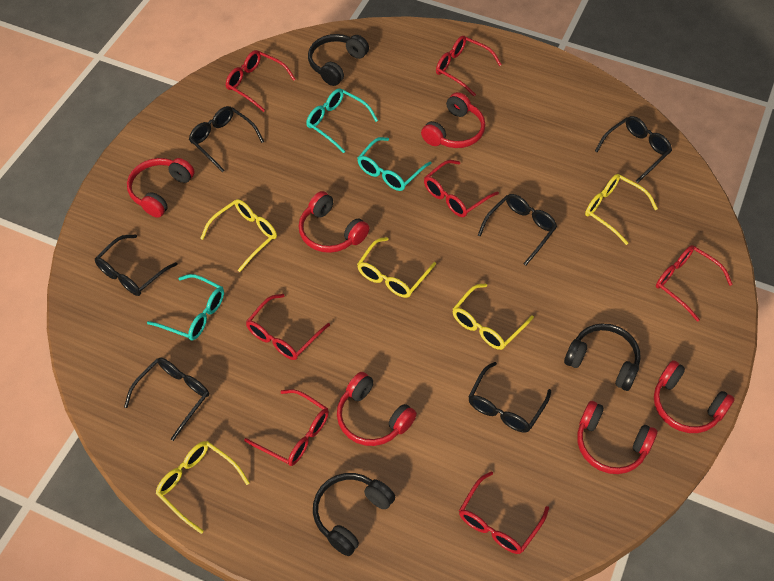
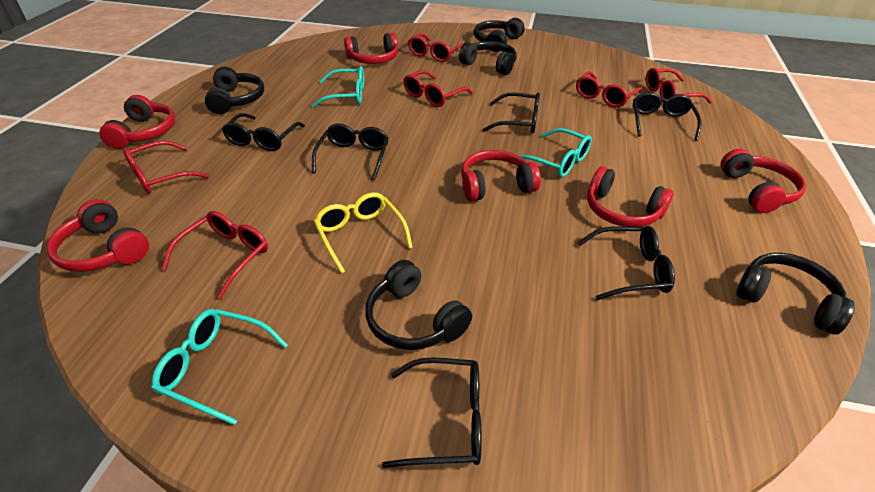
black headphones: 3 -> 5
red glasses: 7 -> 6
yellow glasses: 5 -> 1

